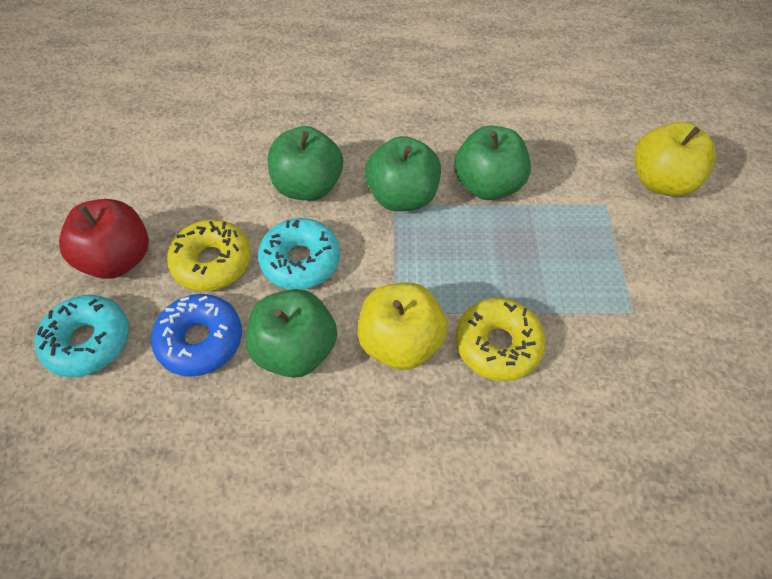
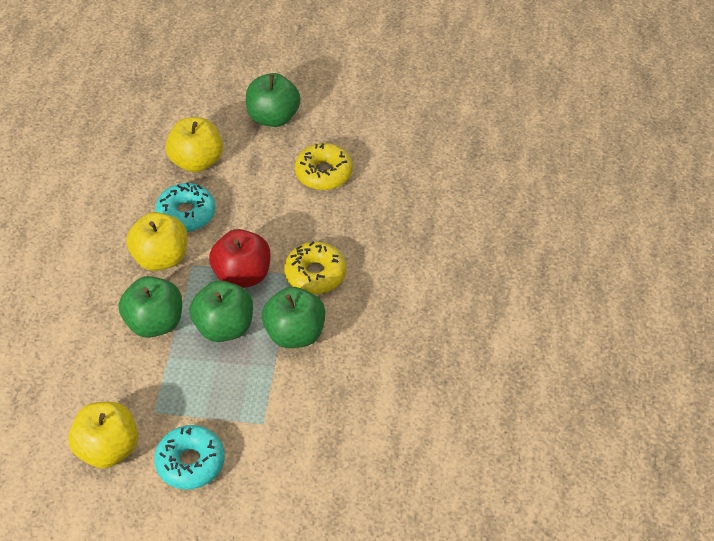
blue donut: 1 -> 0
yellow apple: 2 -> 3

